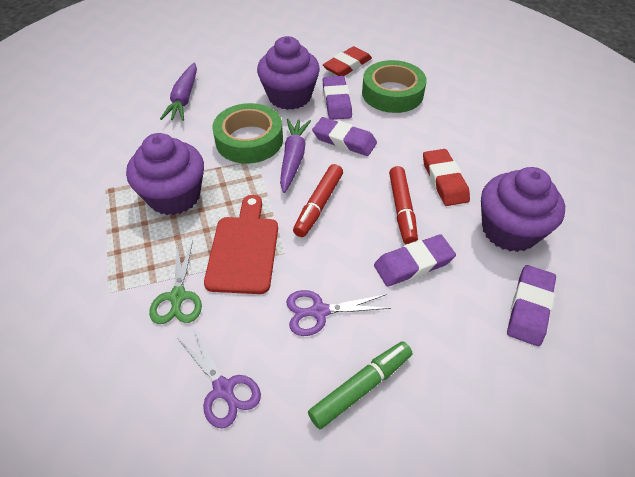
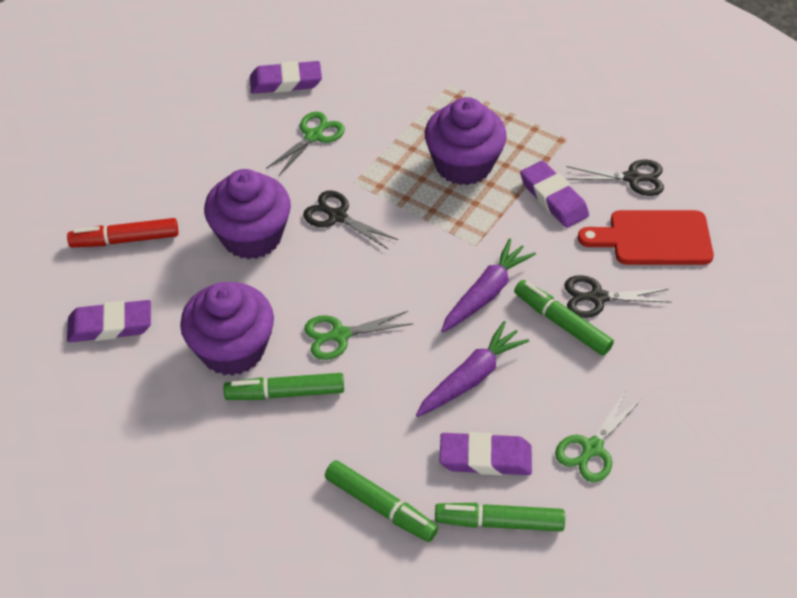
black scissors: 0 -> 3
green marker: 1 -> 4
green scissors: 1 -> 3
green tape: 2 -> 0
purple scissors: 2 -> 0
red eraser: 2 -> 0
red marker: 2 -> 1

